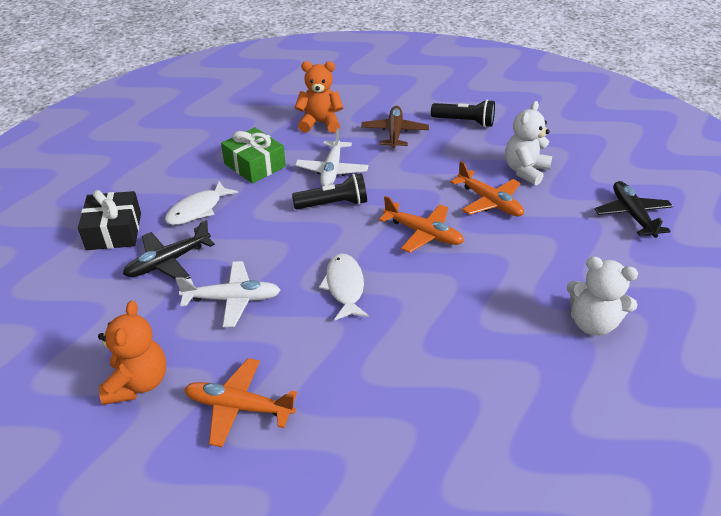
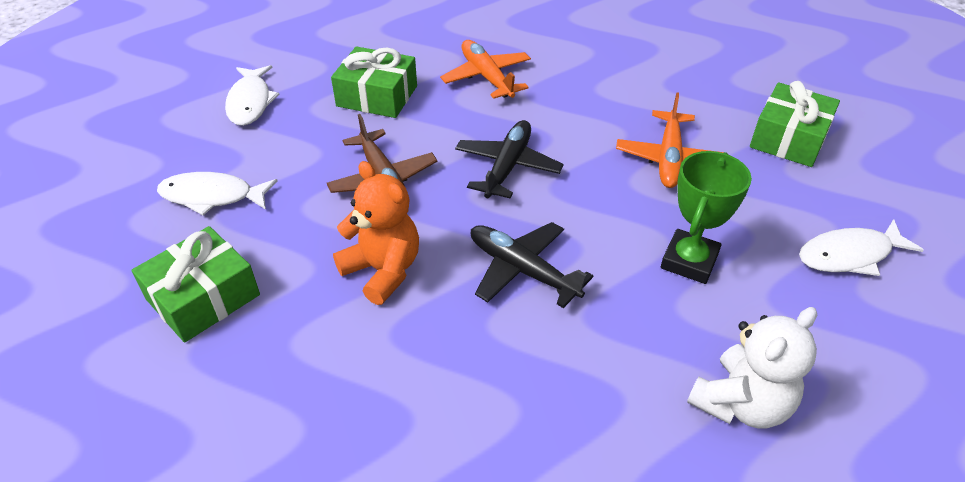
black flashlight: 2 -> 0
black gift: 1 -> 0
green gift: 1 -> 3
green trophy: 0 -> 1
orange plane: 3 -> 2
orange teddy bear: 2 -> 1
white fish: 2 -> 3
white plane: 2 -> 0
white teddy bear: 2 -> 1

